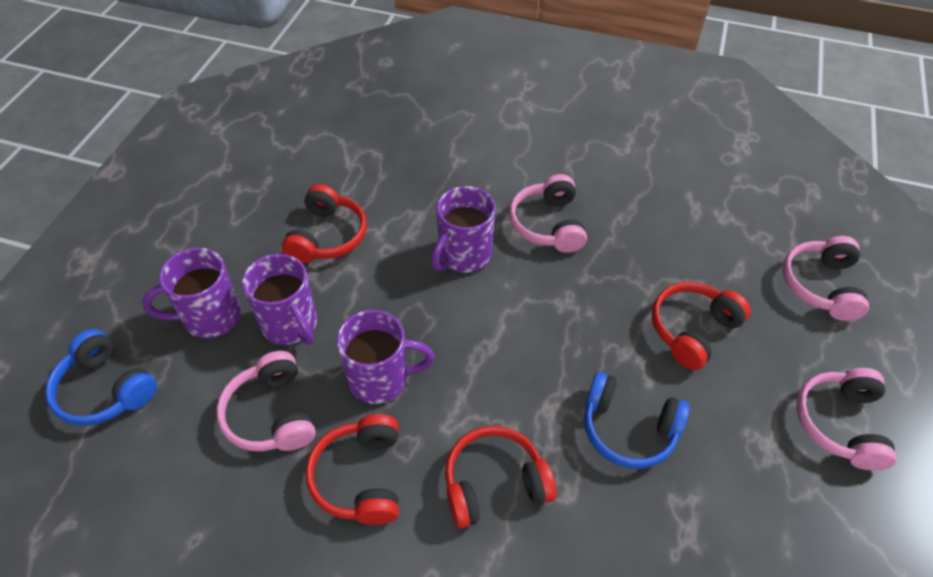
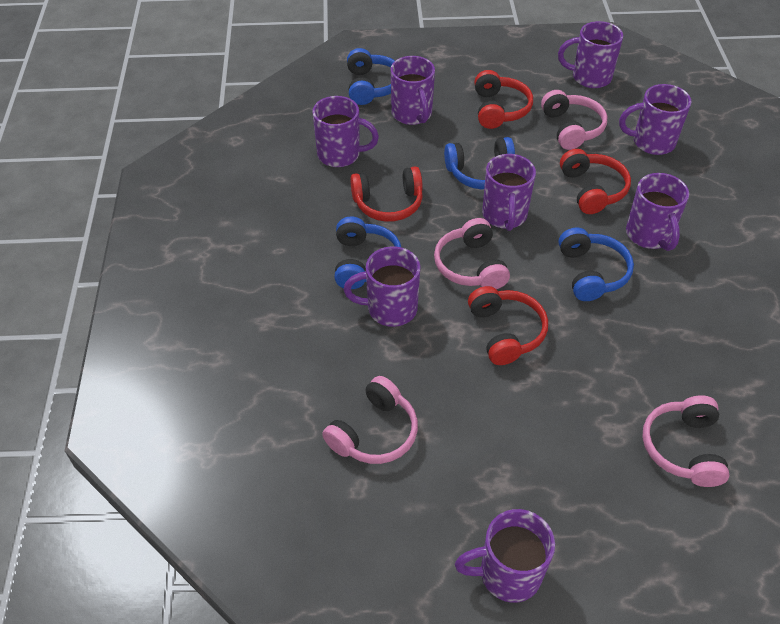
blue headphones: 2 -> 4
purple mug: 4 -> 8

